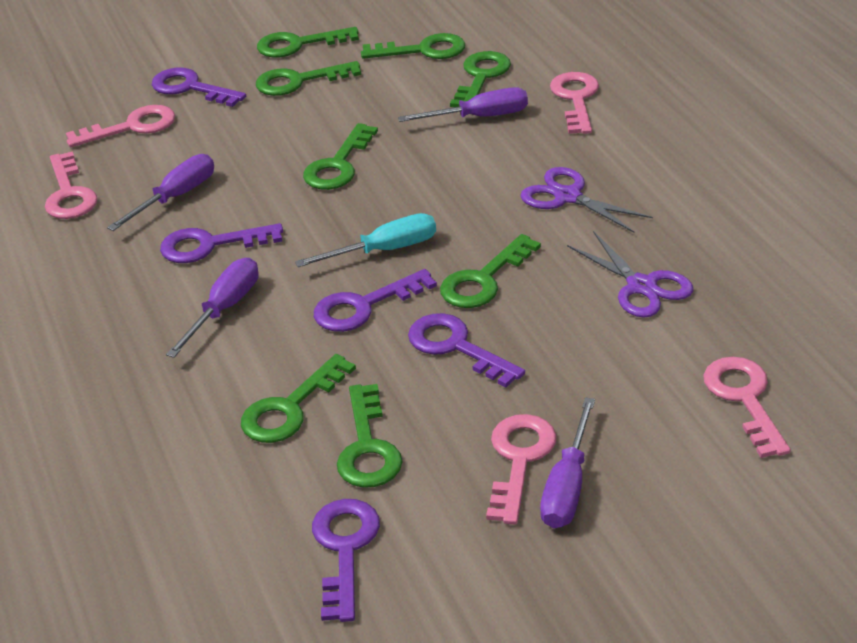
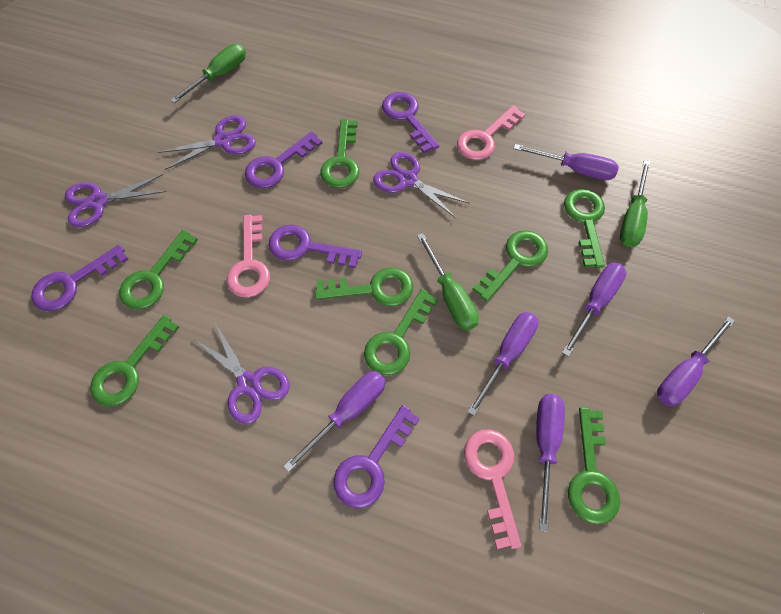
green screwdriver: 0 -> 3
pink key: 5 -> 3
purple scissors: 2 -> 4
purple screwdriver: 4 -> 6
turquoise screwdriver: 1 -> 0

